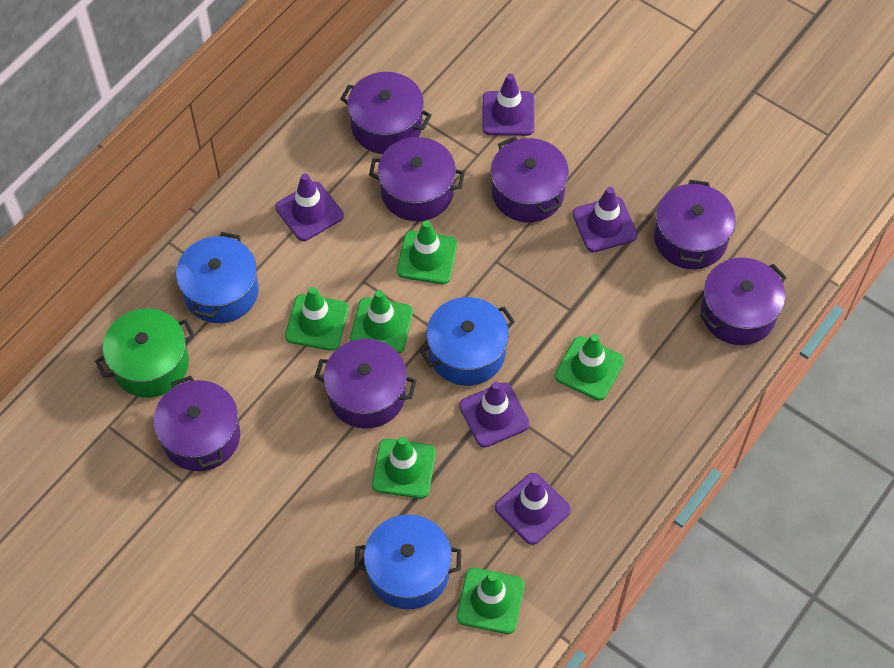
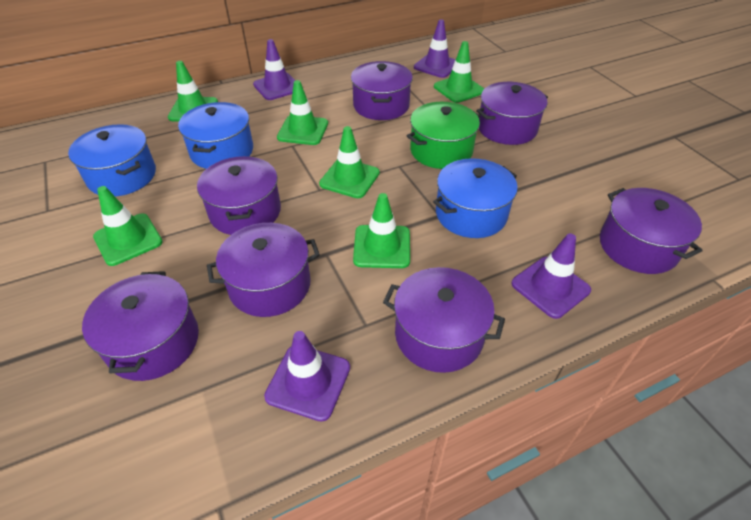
purple traffic cone: 5 -> 4

